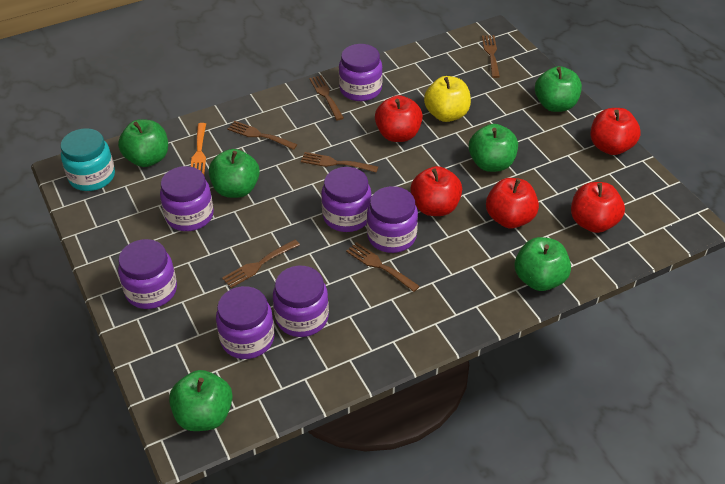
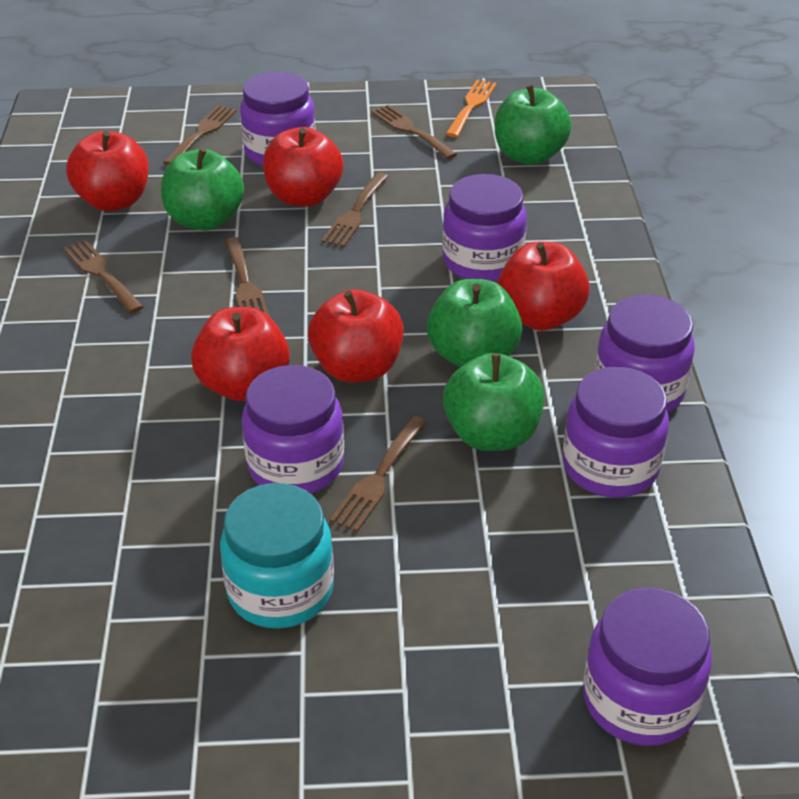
green apple: 6 -> 4
purple jar: 7 -> 6
yellow apple: 1 -> 0

